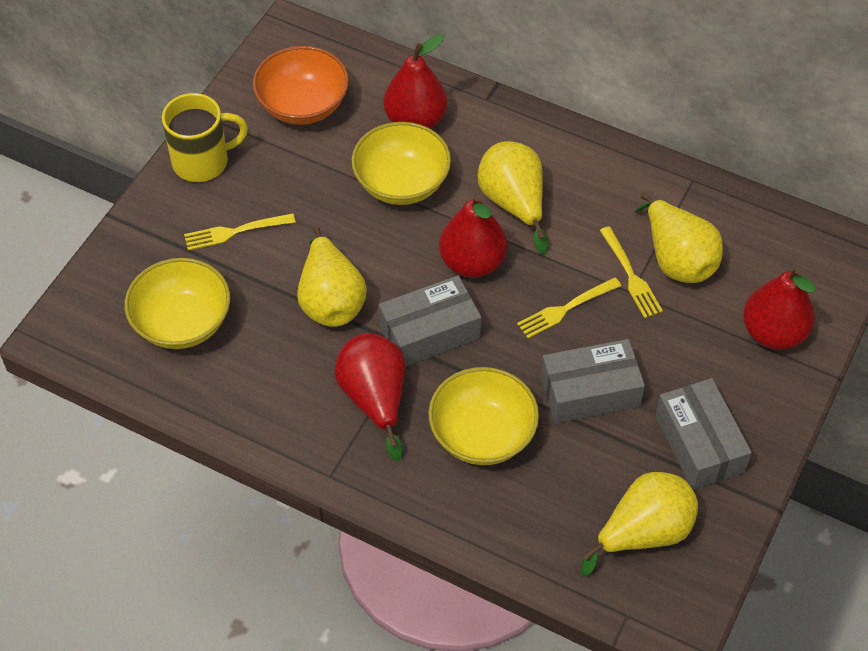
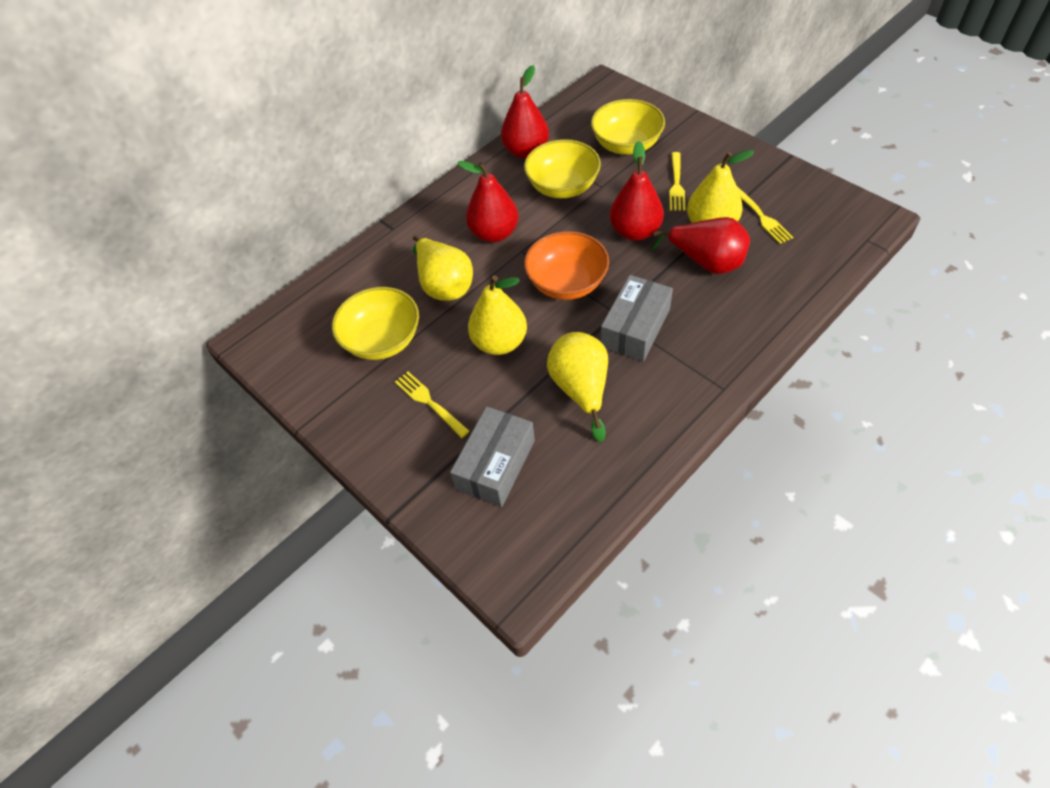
grey box: 3 -> 2
yellow mug: 1 -> 0

